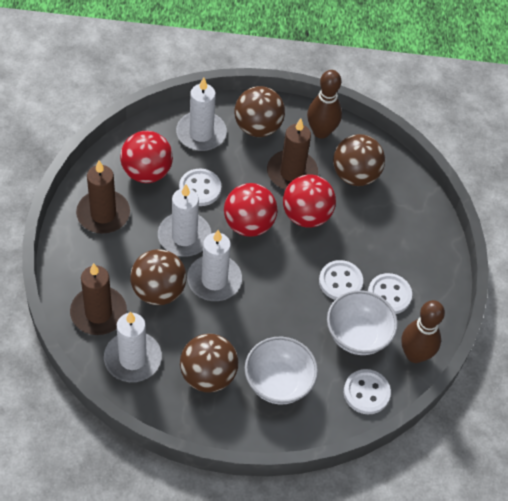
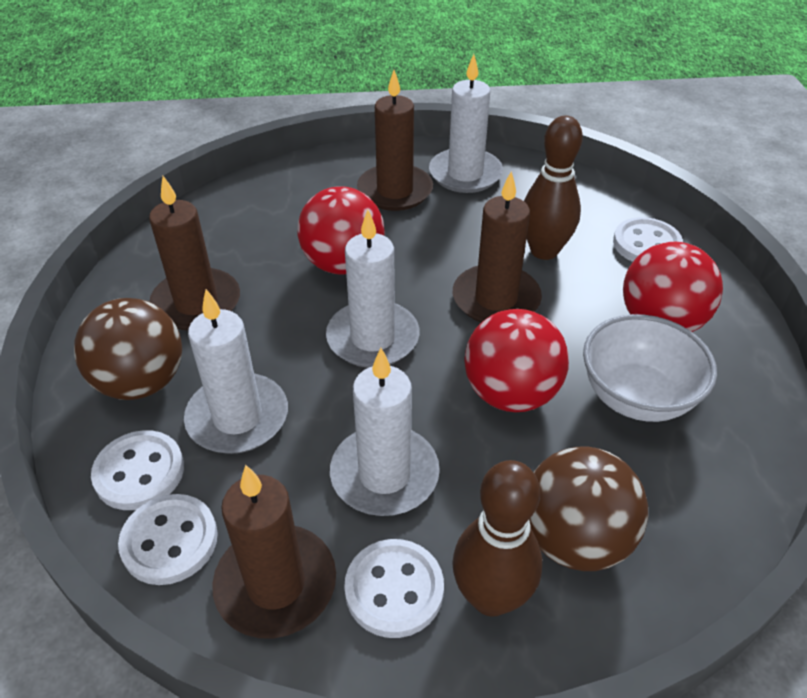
brown ball: 4 -> 2
brown candle: 3 -> 4
white bowl: 2 -> 1

